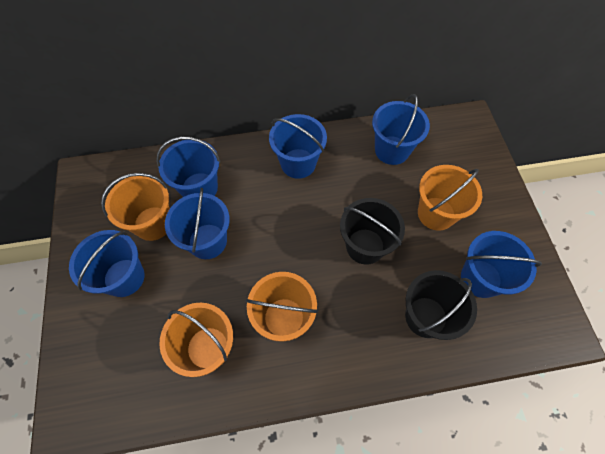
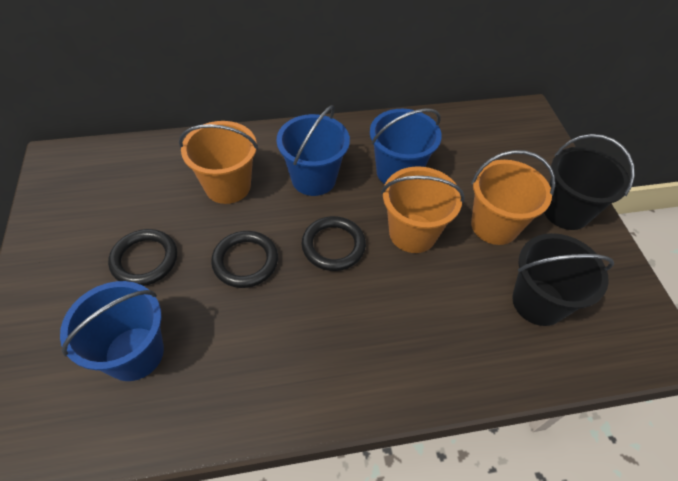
black ring: 0 -> 3
blue bucket: 6 -> 3
orange bucket: 4 -> 3

